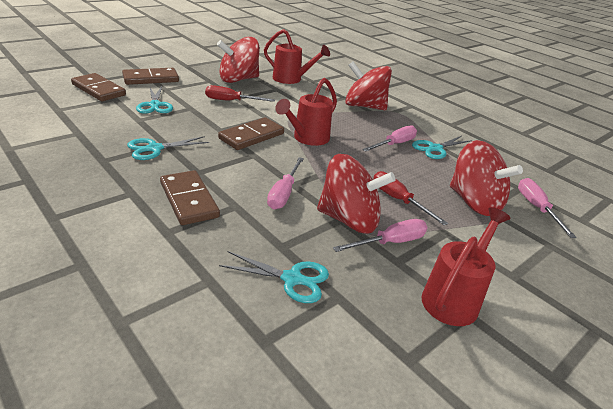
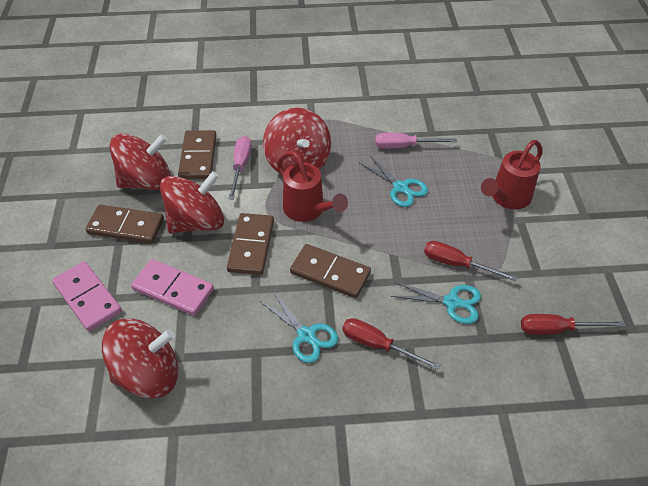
pink domino: 0 -> 2
pink screwdriver: 4 -> 2
red screwdriver: 2 -> 3
red watering can: 3 -> 2
turquoise scissors: 4 -> 3

